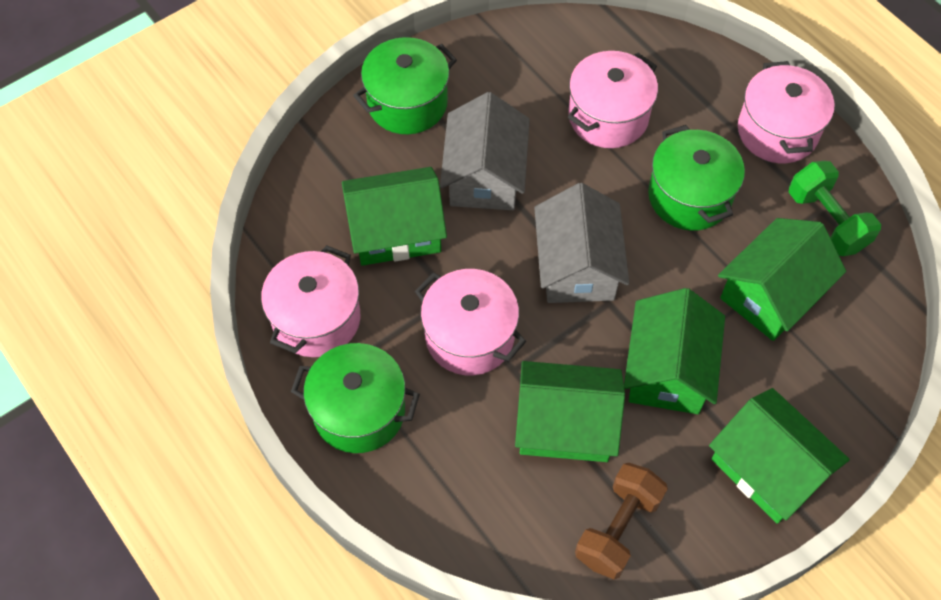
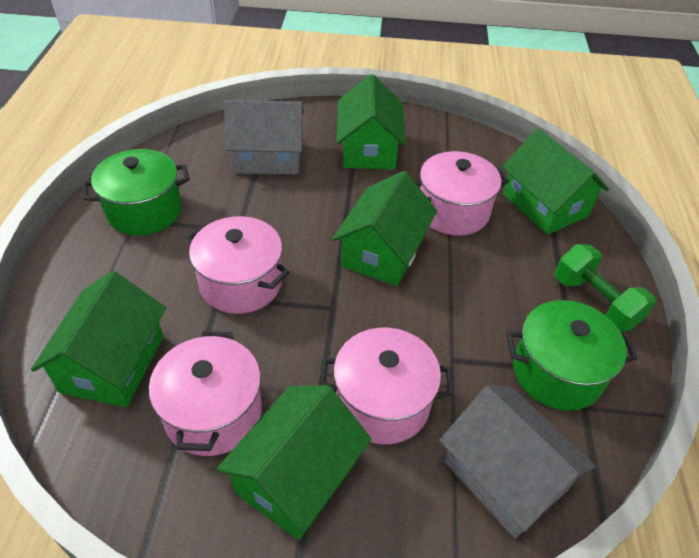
brown dumbbell: 1 -> 0
green pot: 3 -> 2

